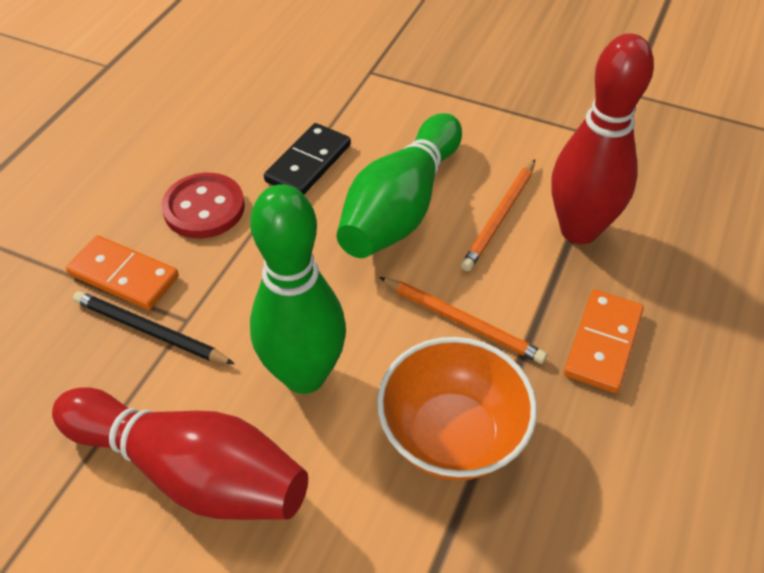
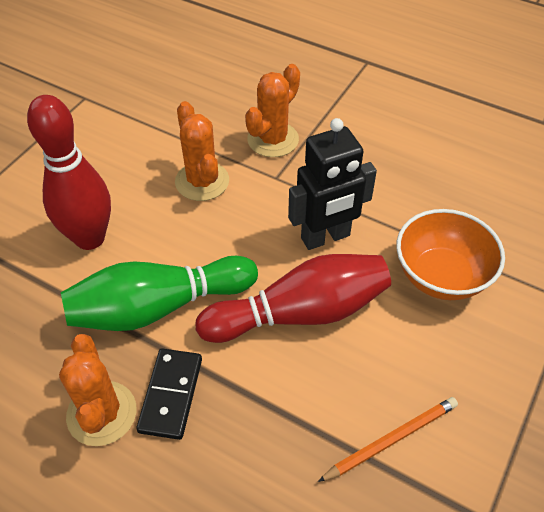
black pencil: 1 -> 0
black robot: 0 -> 1
green bowling pin: 2 -> 1
orange cactus: 0 -> 3
orange domino: 2 -> 0
orange pencil: 2 -> 1
red button: 1 -> 0

